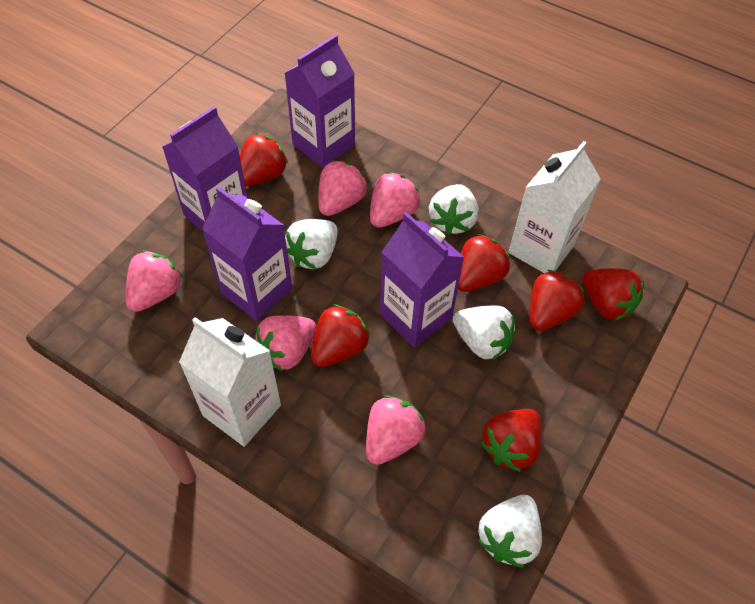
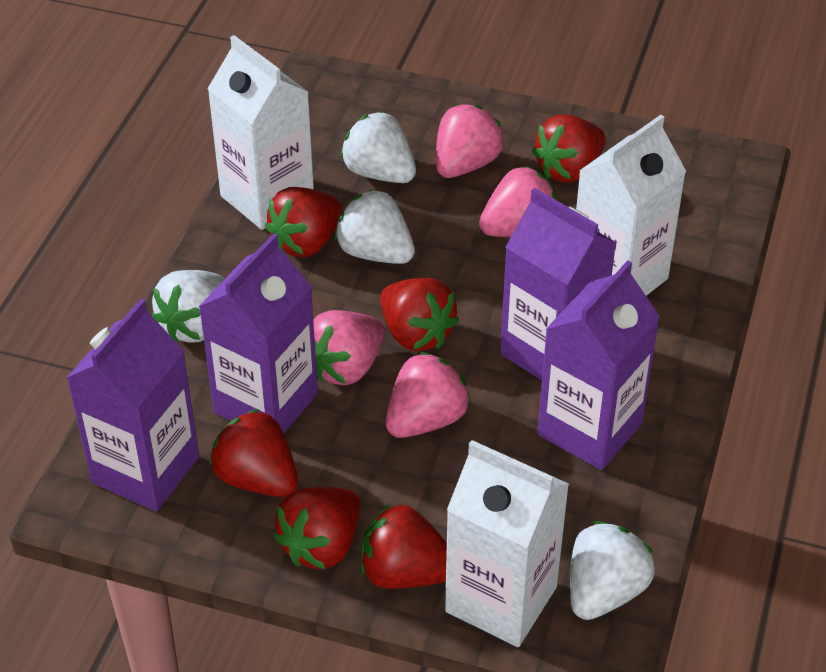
pink strawberry: 5 -> 4
white carton: 2 -> 3

